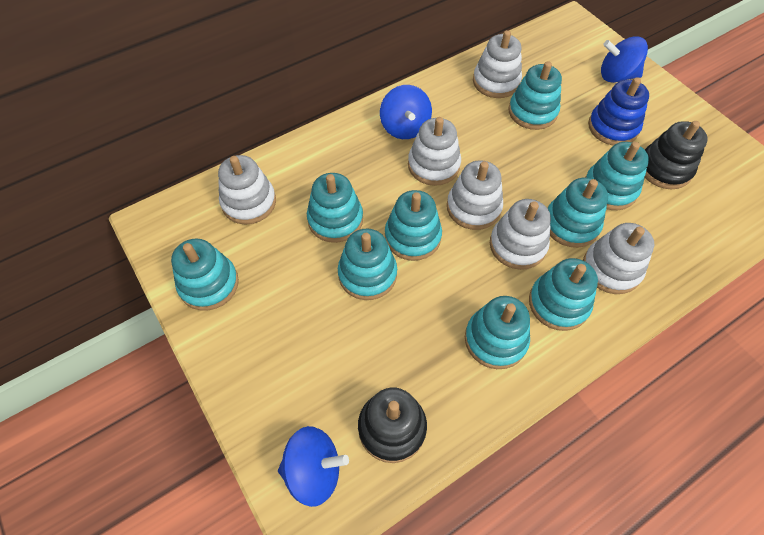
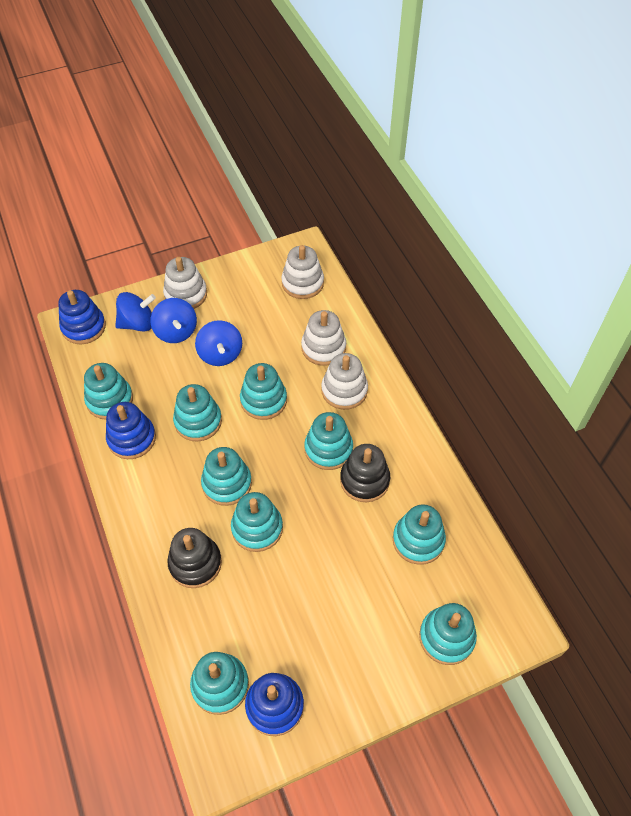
blue stacking toy: 1 -> 3
white stacking toy: 6 -> 4

